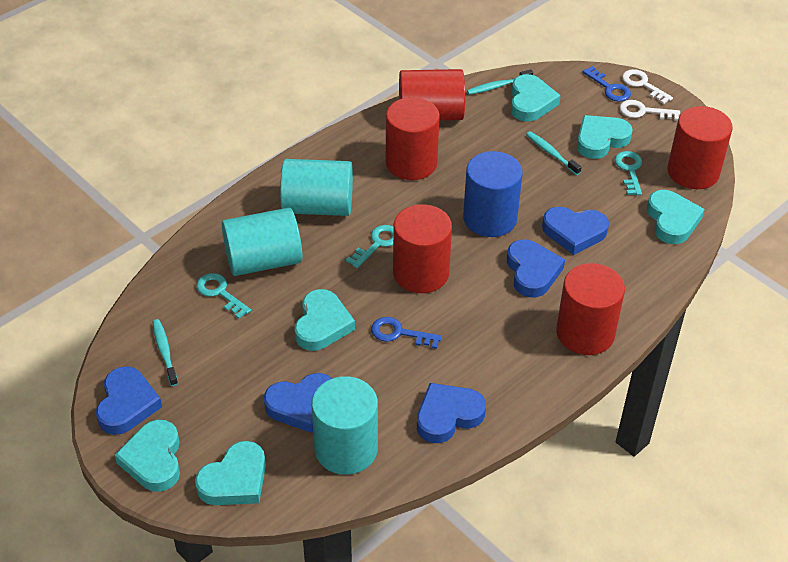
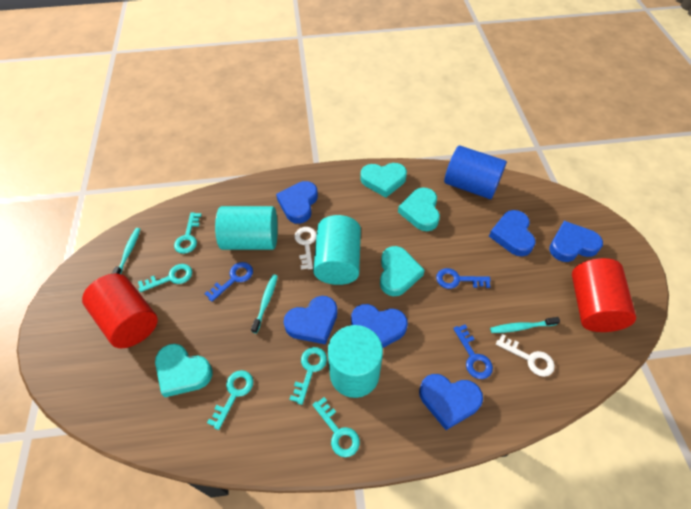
blue heart: 5 -> 6
blue key: 2 -> 3
red cylinder: 5 -> 2
turquoise heart: 6 -> 4
turquoise key: 3 -> 5

